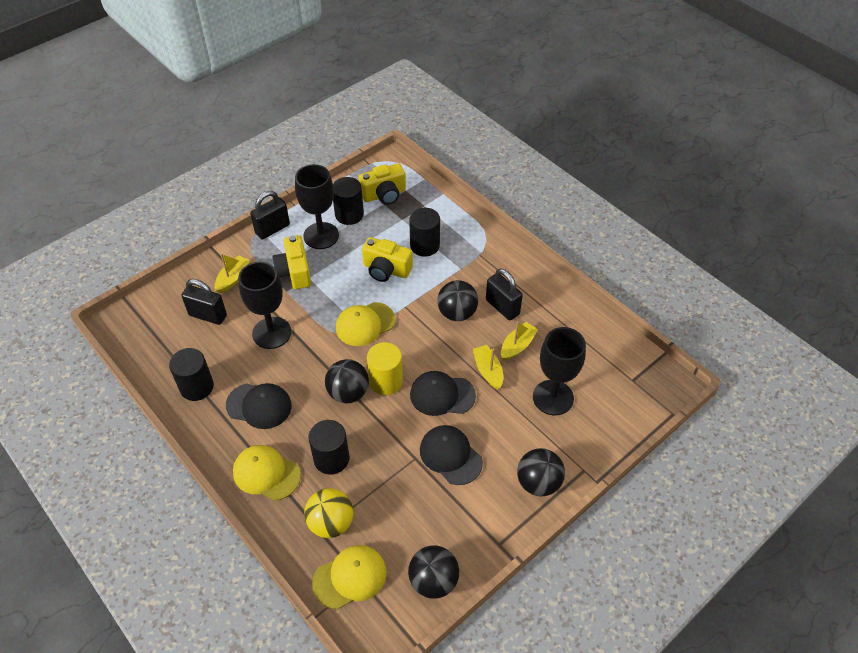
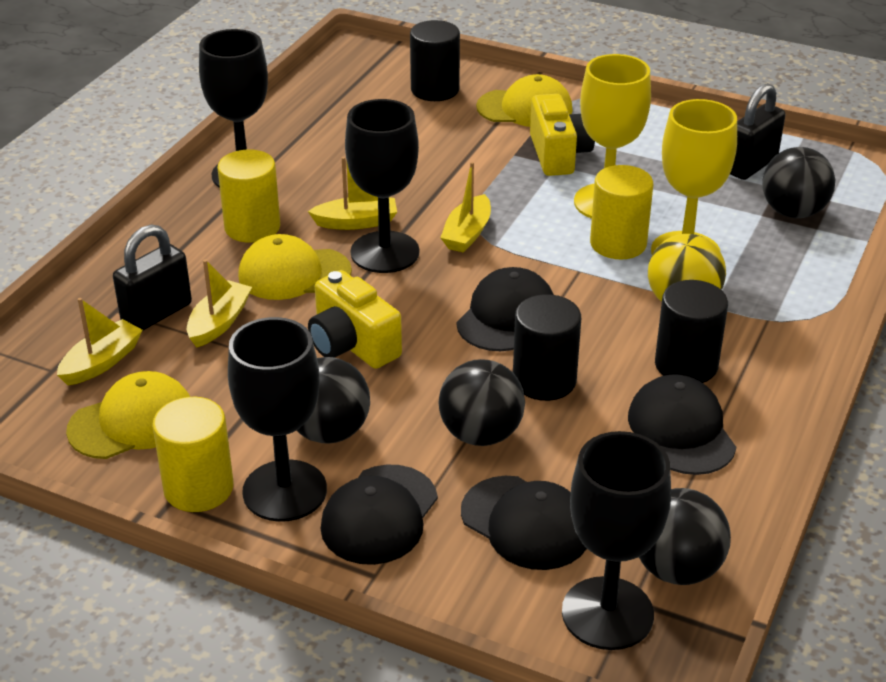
black cap: 3 -> 4
black cylinder: 4 -> 3
black goblet: 3 -> 4
black padlock: 3 -> 2
yellow boat: 3 -> 4
yellow camera: 3 -> 2
yellow cylinder: 1 -> 3
yellow goblet: 0 -> 2

